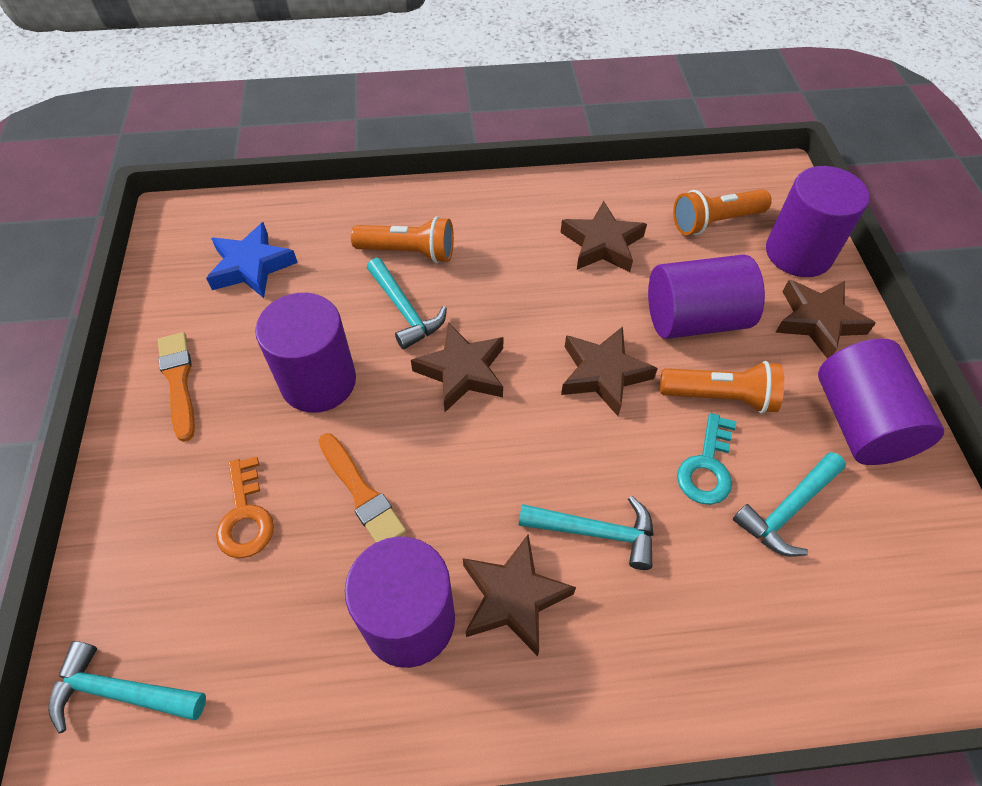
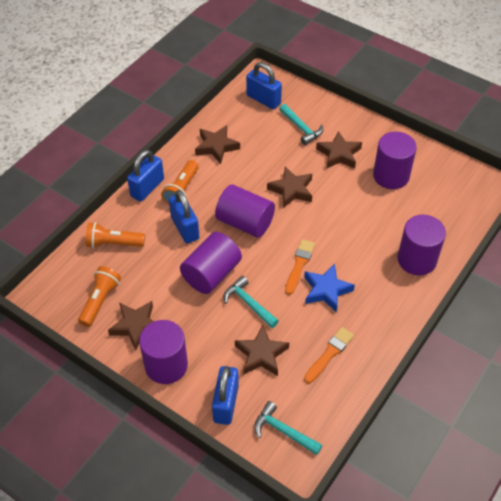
blue padlock: 0 -> 4
orange key: 1 -> 0
turquoise hammer: 4 -> 3
turquoise key: 1 -> 0

